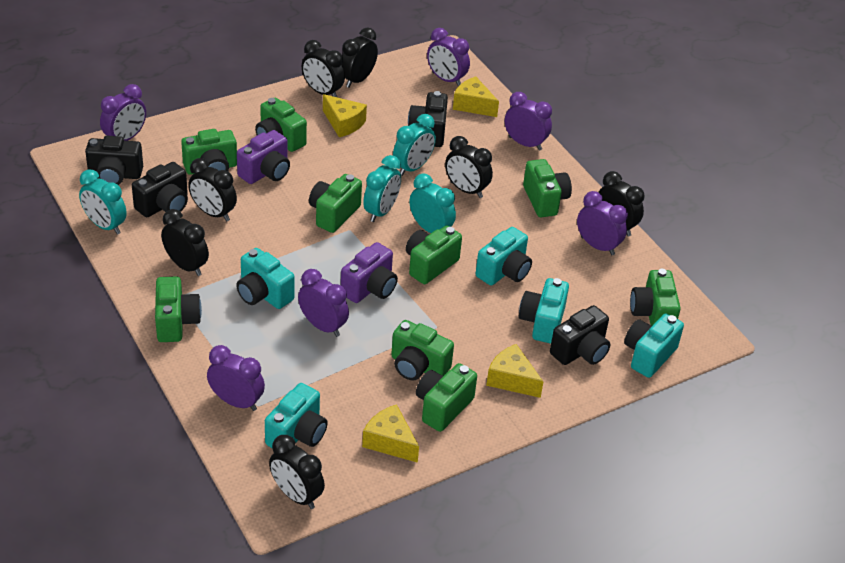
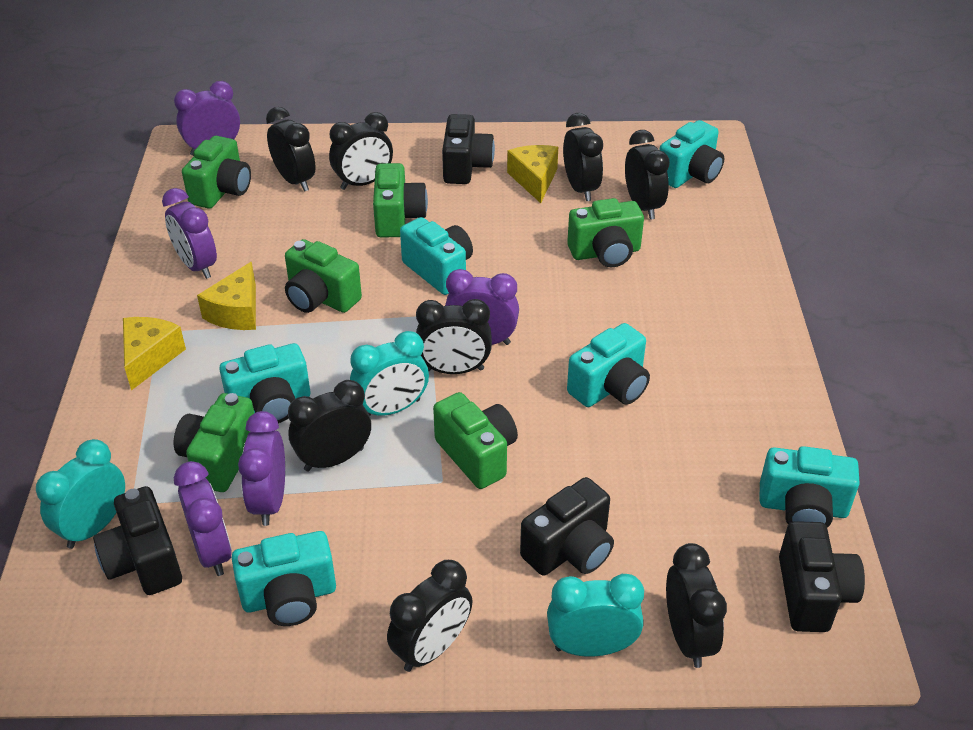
black clock: 7 -> 8
green camera: 9 -> 6
purple camera: 2 -> 0
purple clock: 6 -> 5
turquoise camera: 5 -> 6
turquoise clock: 4 -> 3
yellow cheese: 4 -> 3

